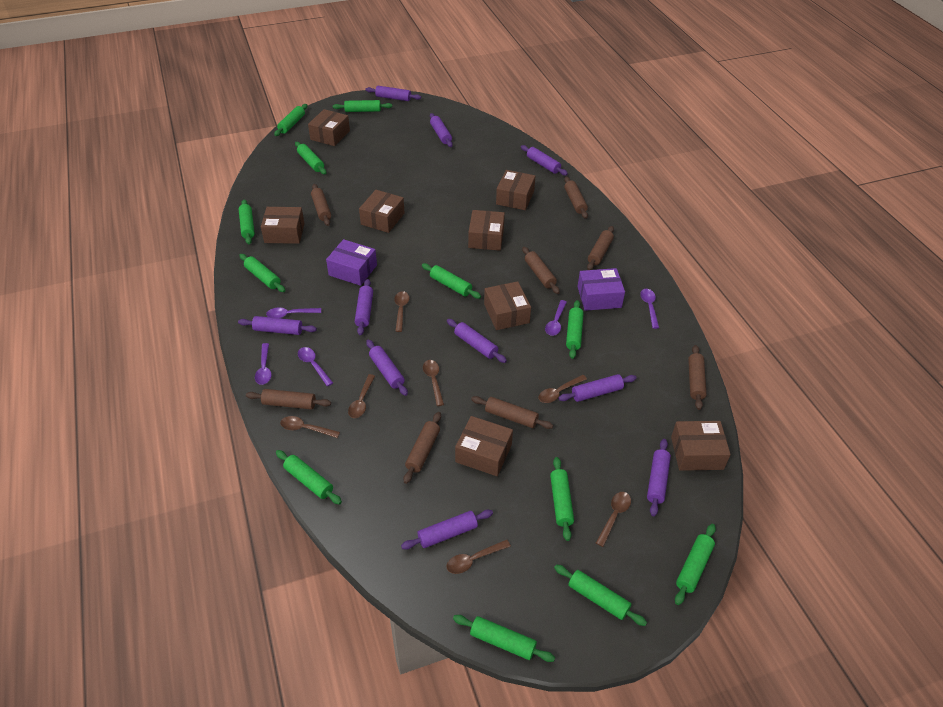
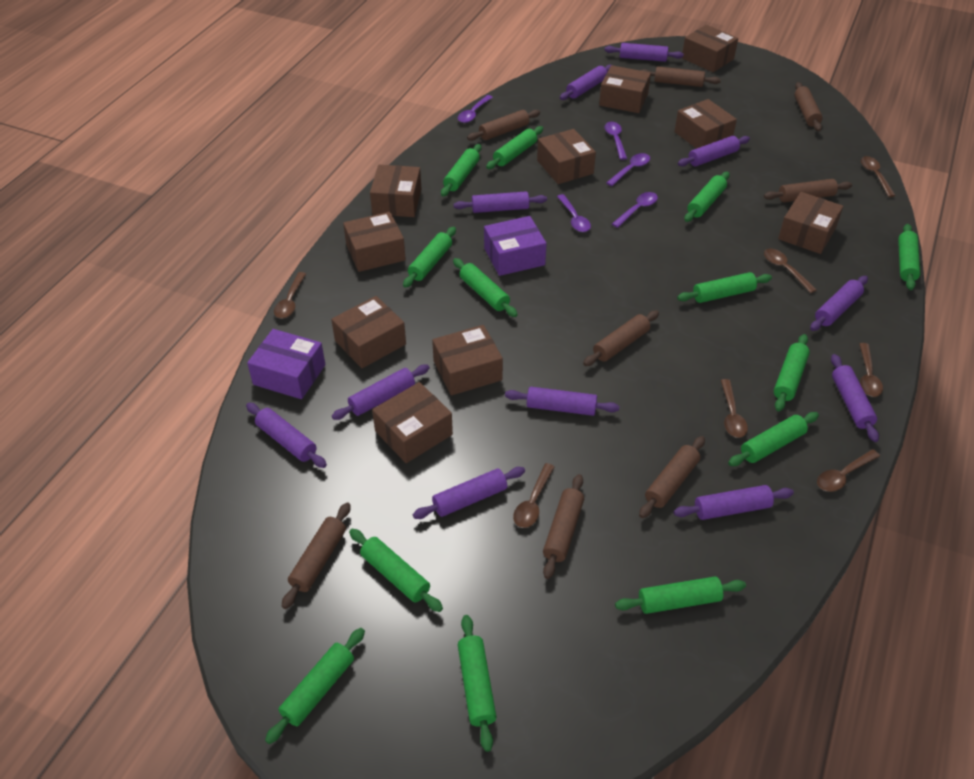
brown box: 8 -> 10
green rolling pin: 12 -> 13
purple rolling pin: 10 -> 11

